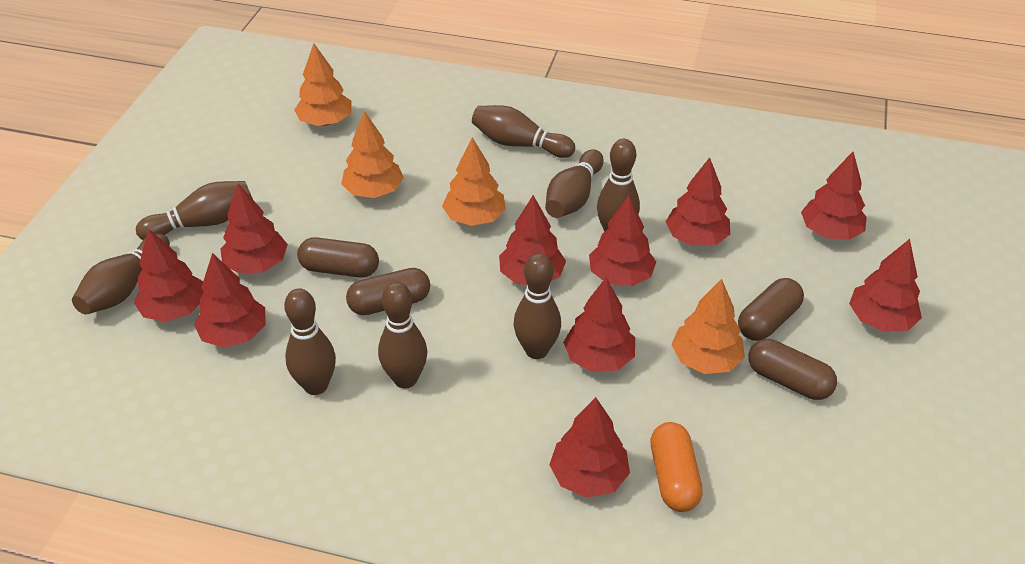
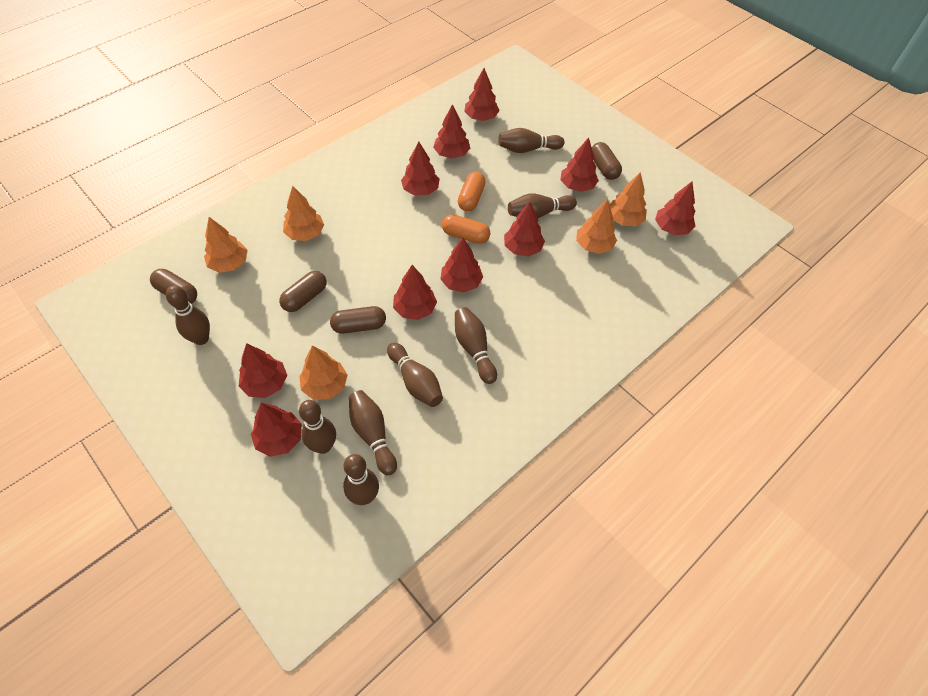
orange capsule: 1 -> 2
orange tree: 4 -> 5

